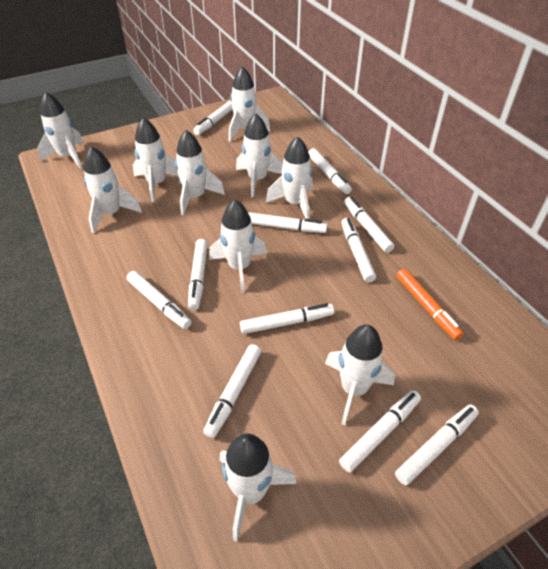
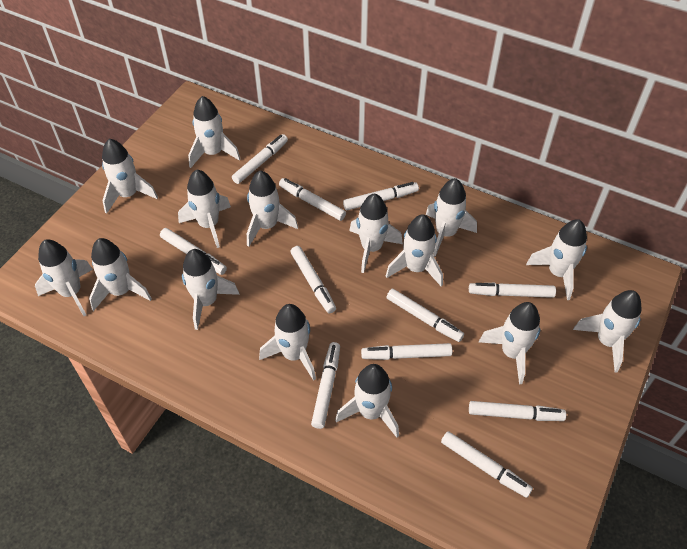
orange marker: 1 -> 0
white rocket: 10 -> 15

